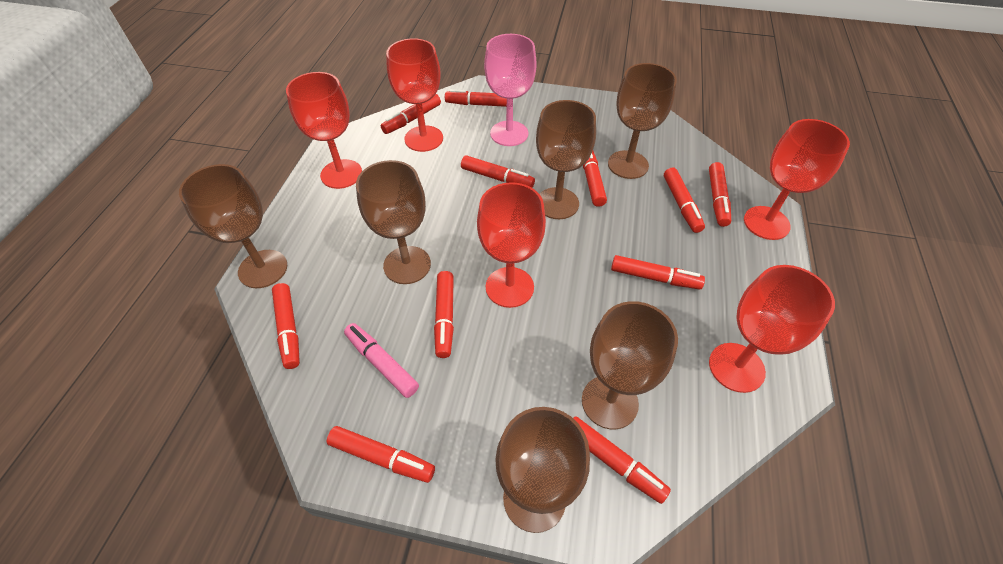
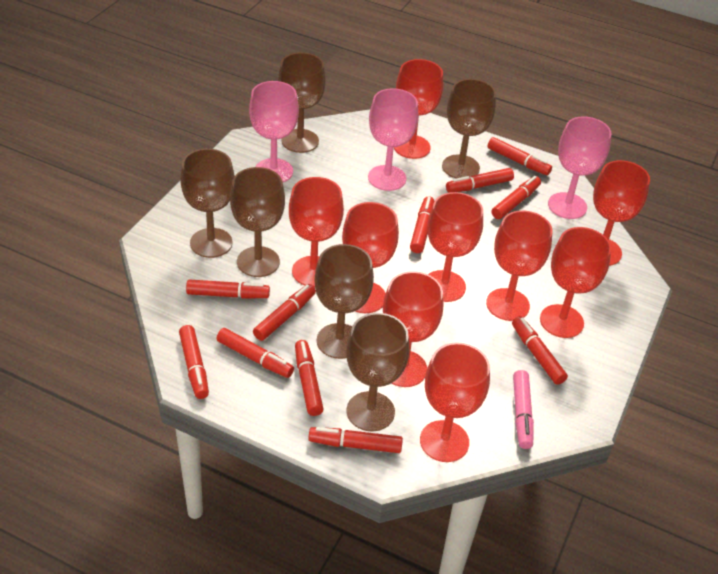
pink goblet: 1 -> 3
red goblet: 5 -> 9

